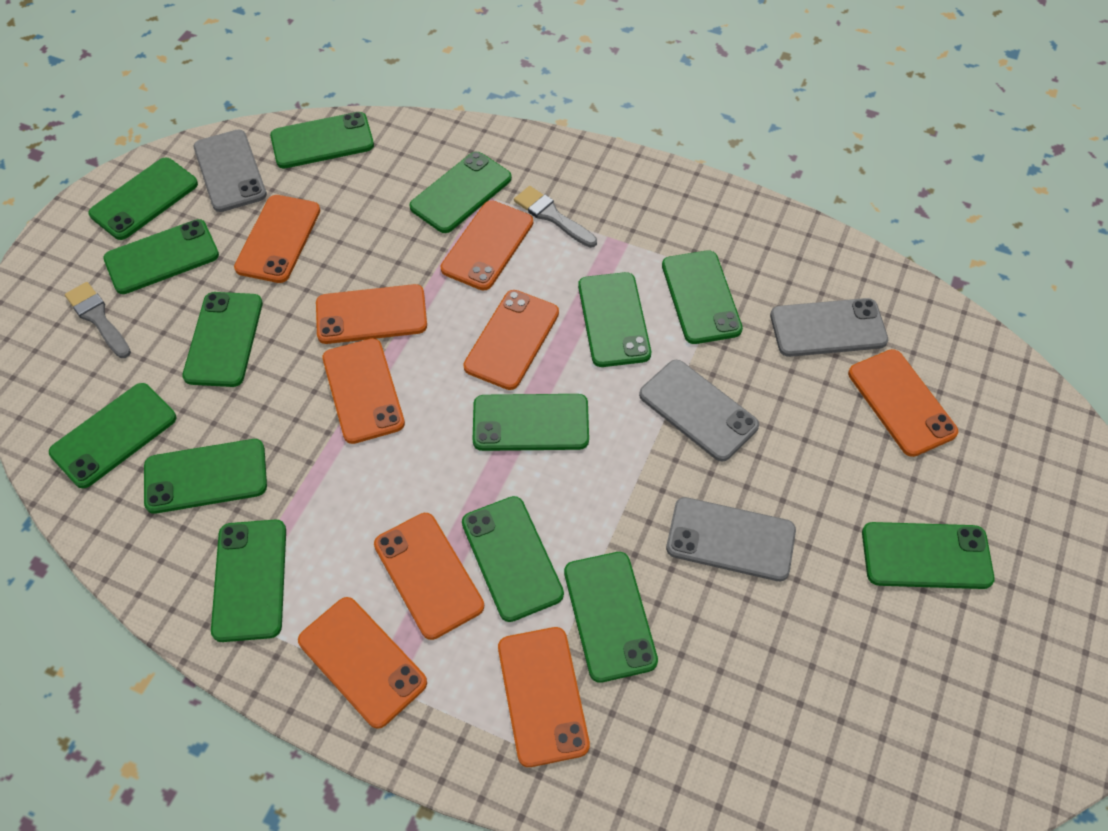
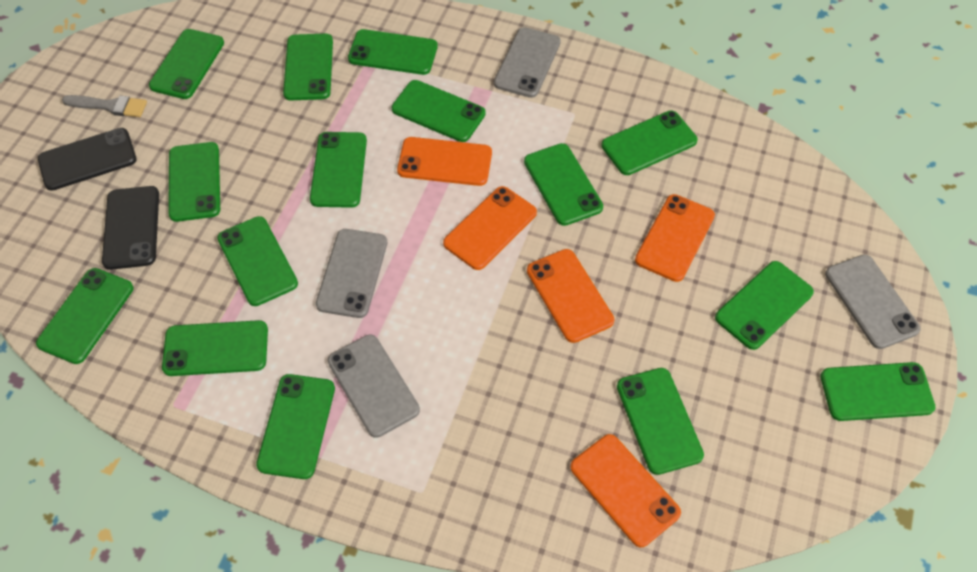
black phone: 0 -> 2
green phone: 14 -> 15
grey brush: 2 -> 1
orange phone: 9 -> 5

